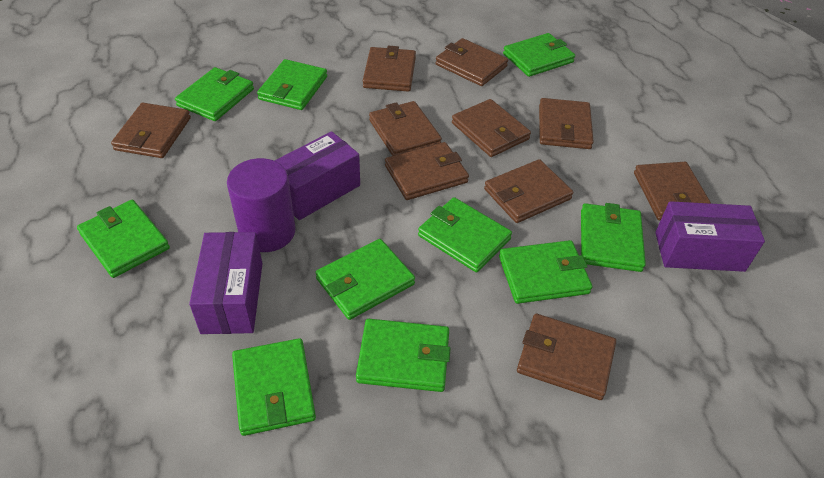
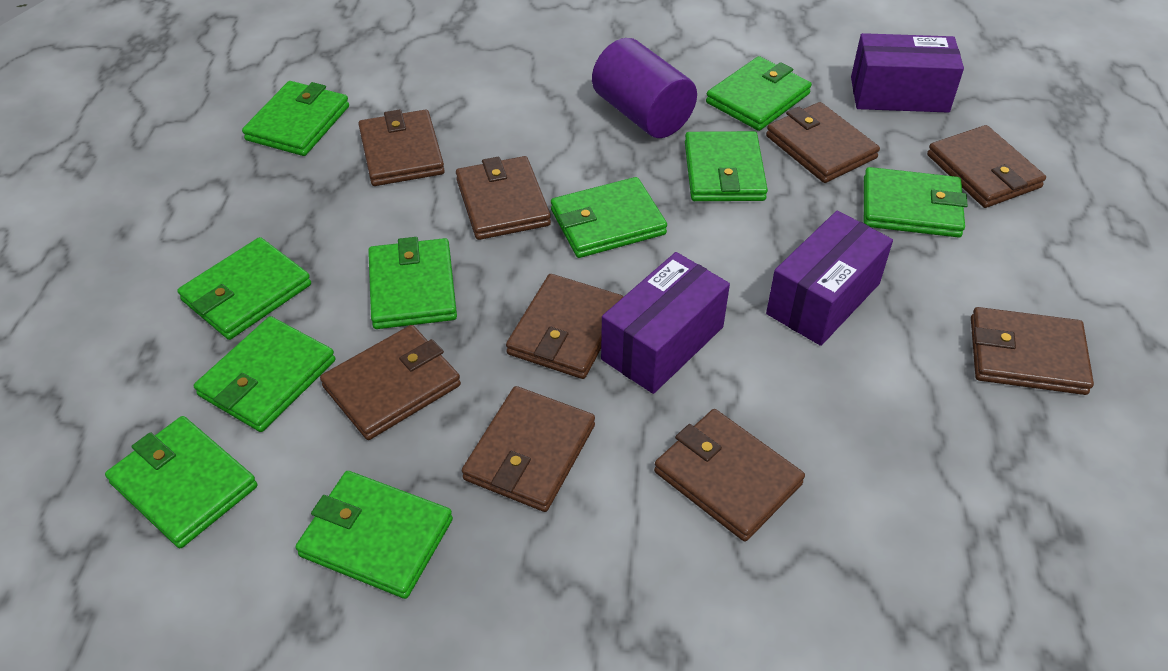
brown wallet: 10 -> 9

